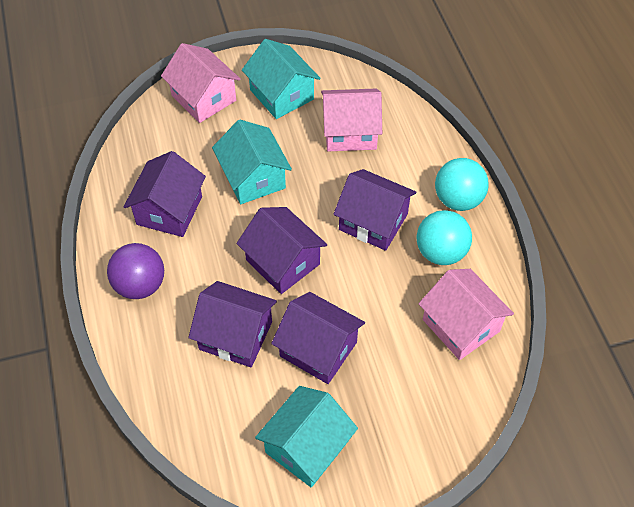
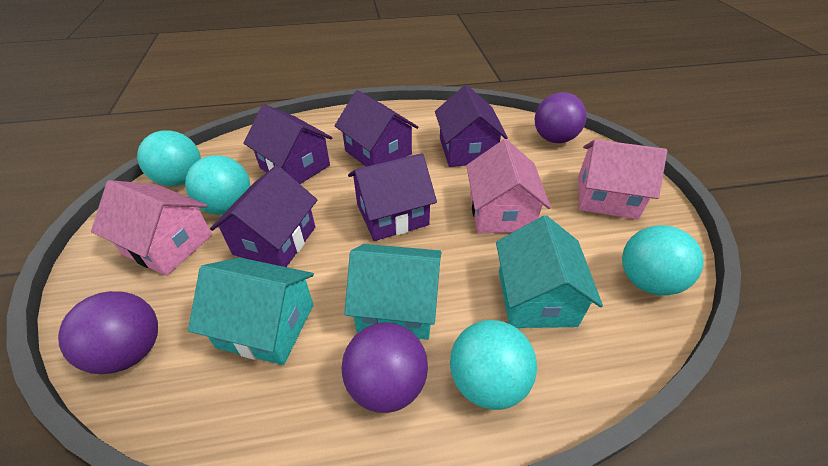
purple ball: 1 -> 3
turquoise ball: 2 -> 4

